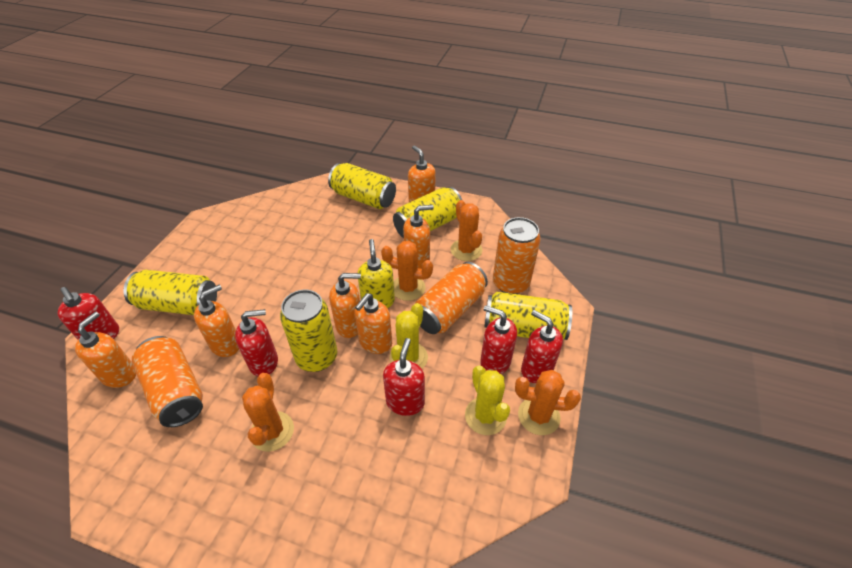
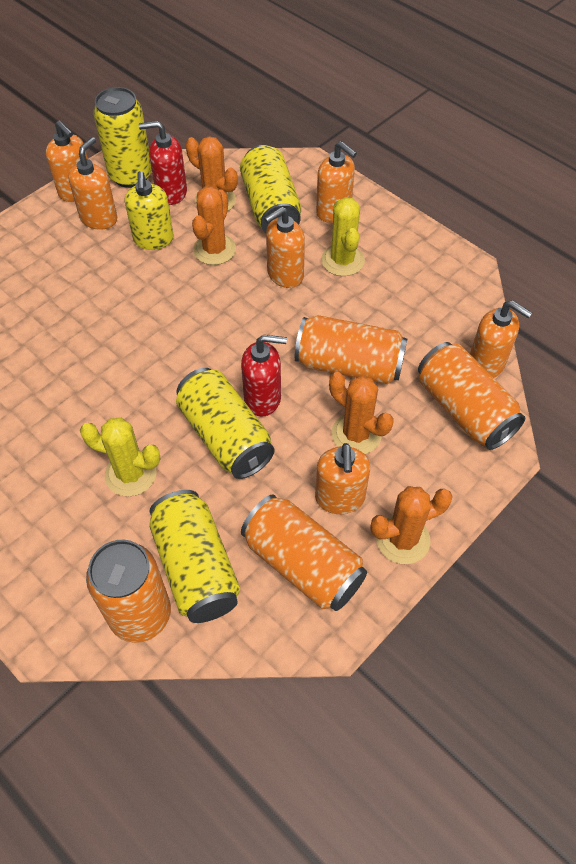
orange can: 3 -> 4
red soap dispenser: 5 -> 2
yellow can: 5 -> 4

